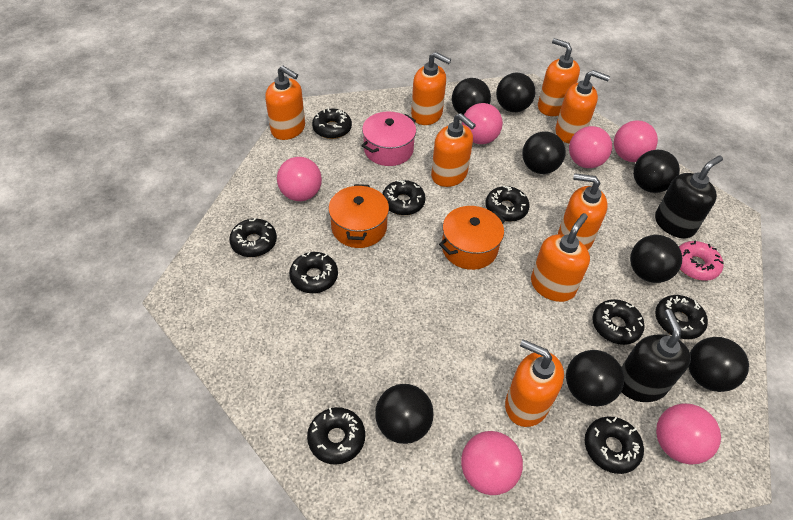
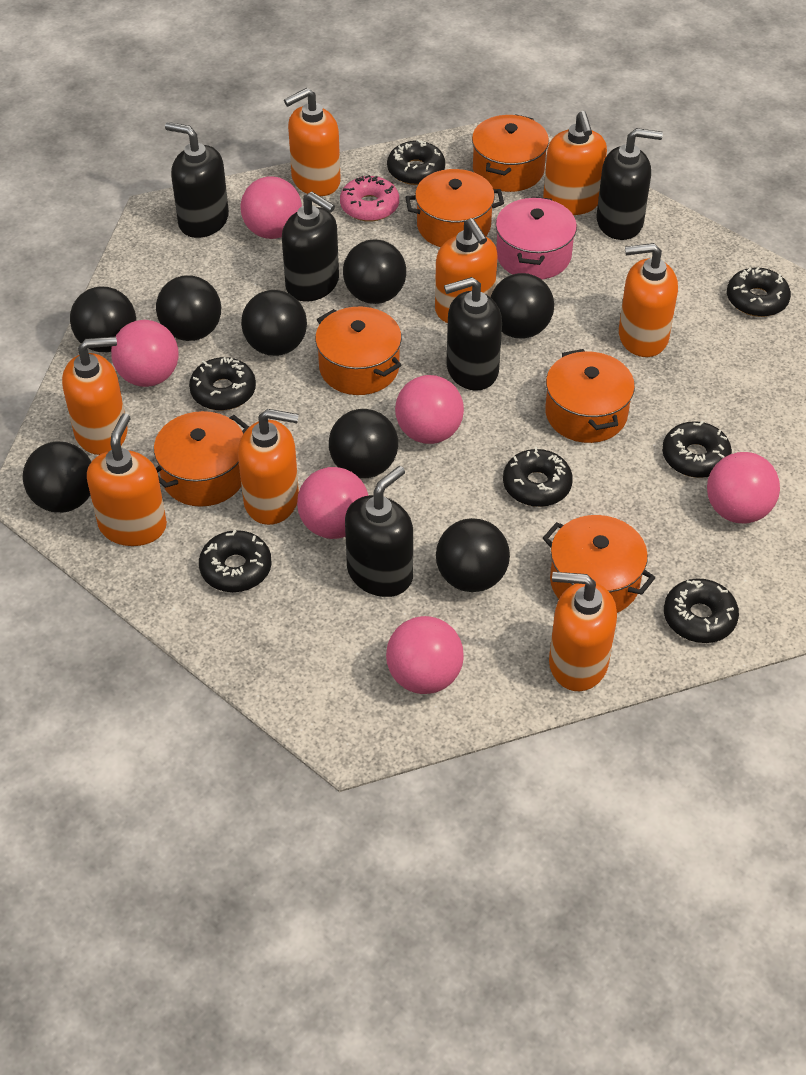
black donut: 9 -> 7
black soap dispenser: 2 -> 5
orange pot: 2 -> 6

